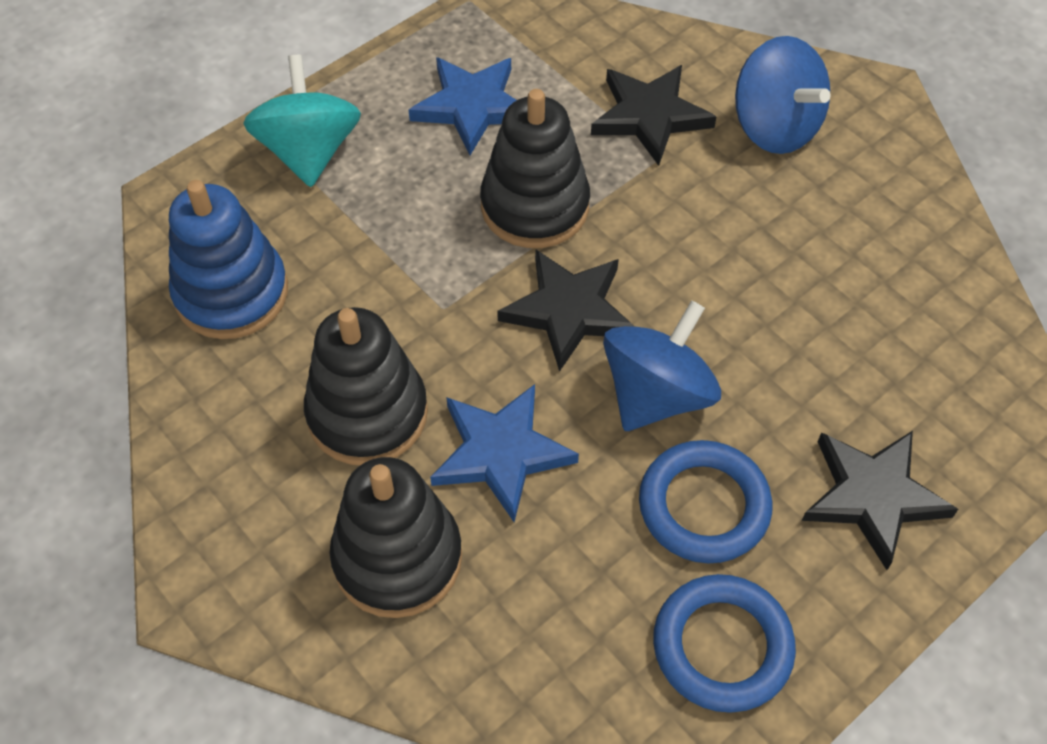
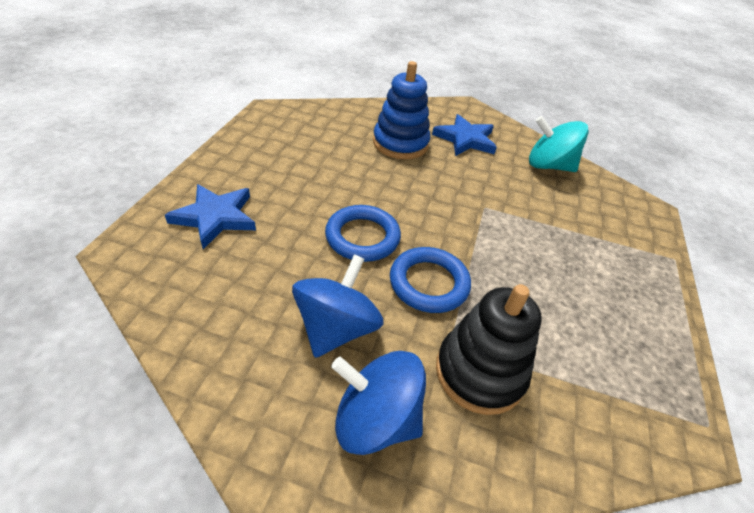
black stacking toy: 3 -> 1
black star: 3 -> 0

